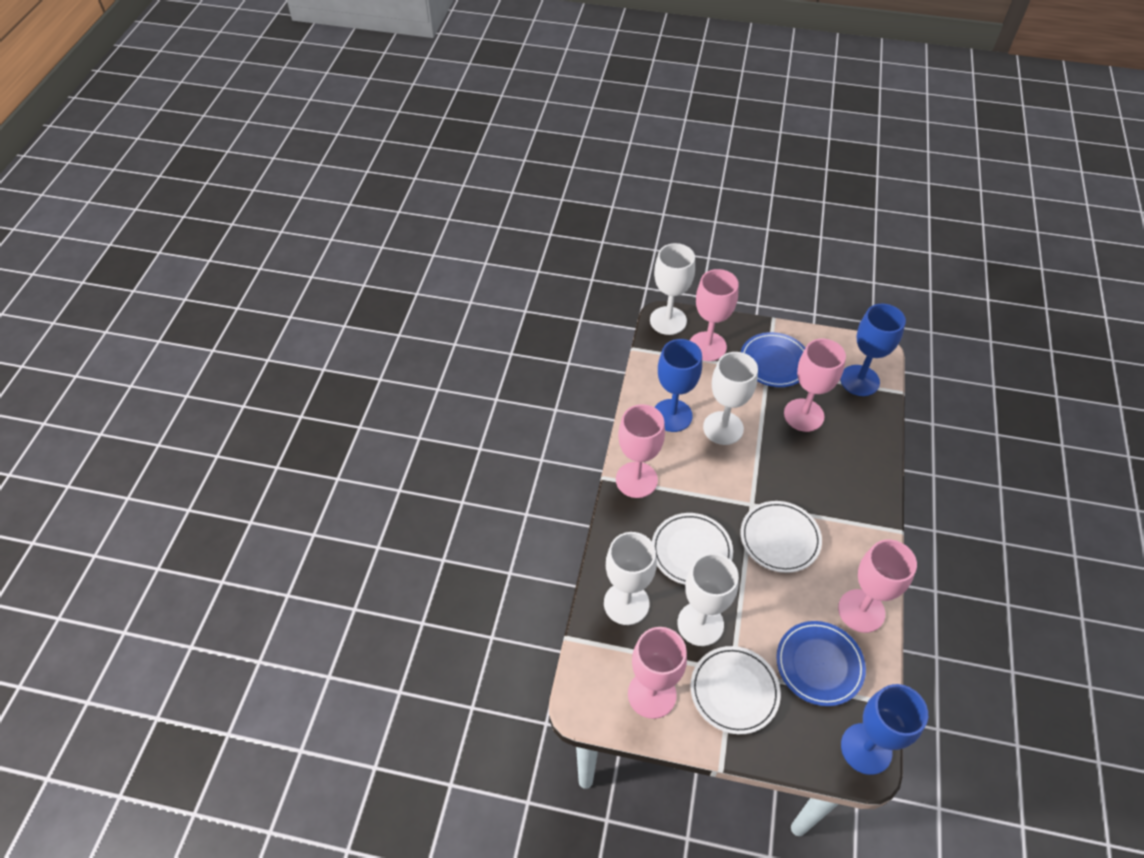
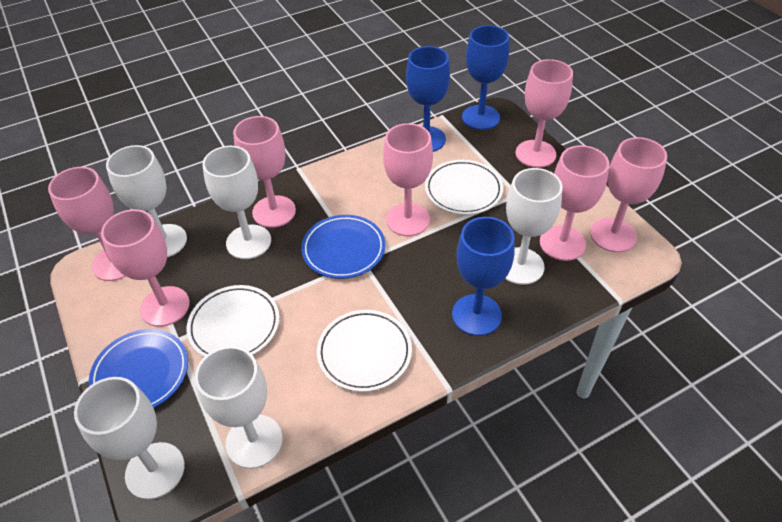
pink goblet: 5 -> 7
white goblet: 4 -> 5

